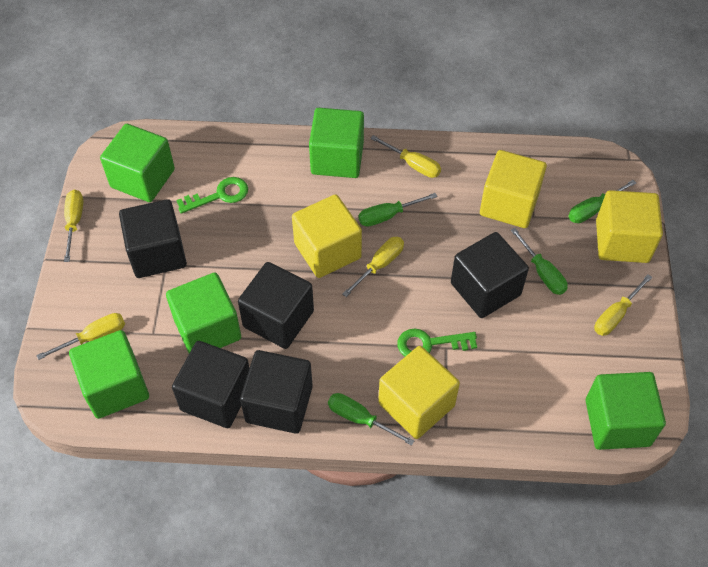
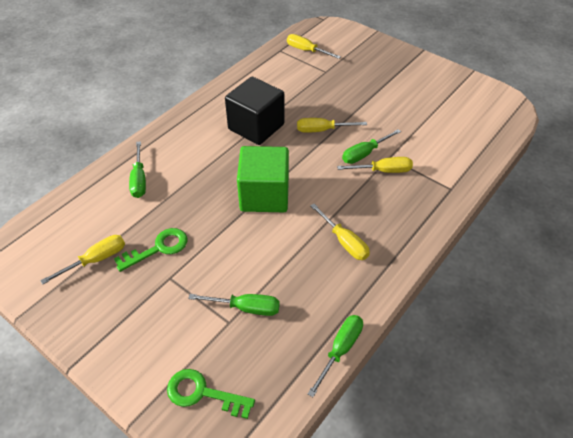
black cube: 5 -> 1
green cube: 5 -> 1
yellow cube: 4 -> 0

